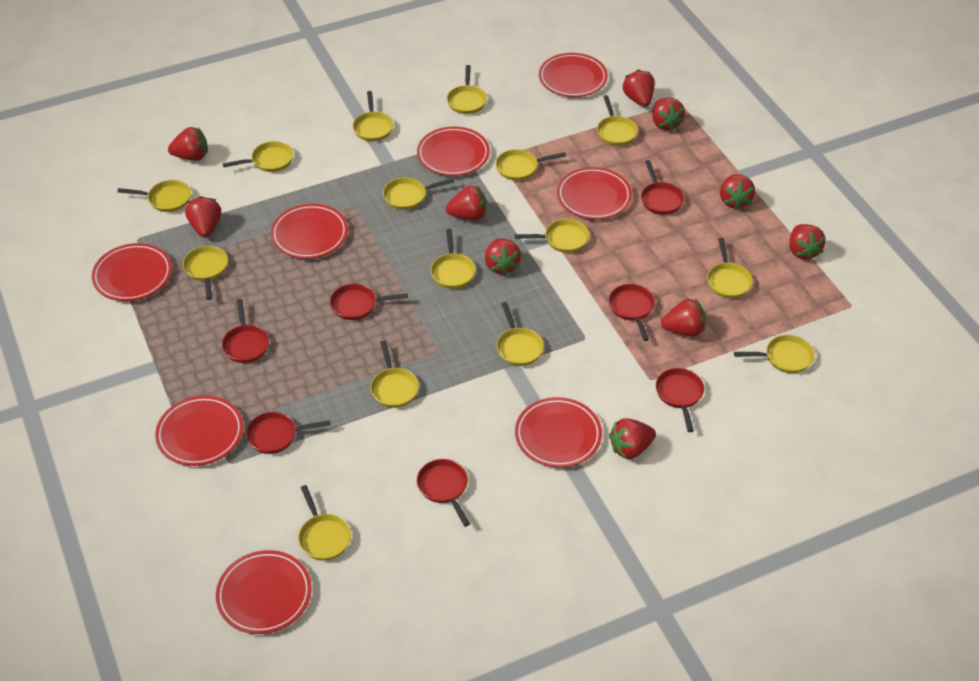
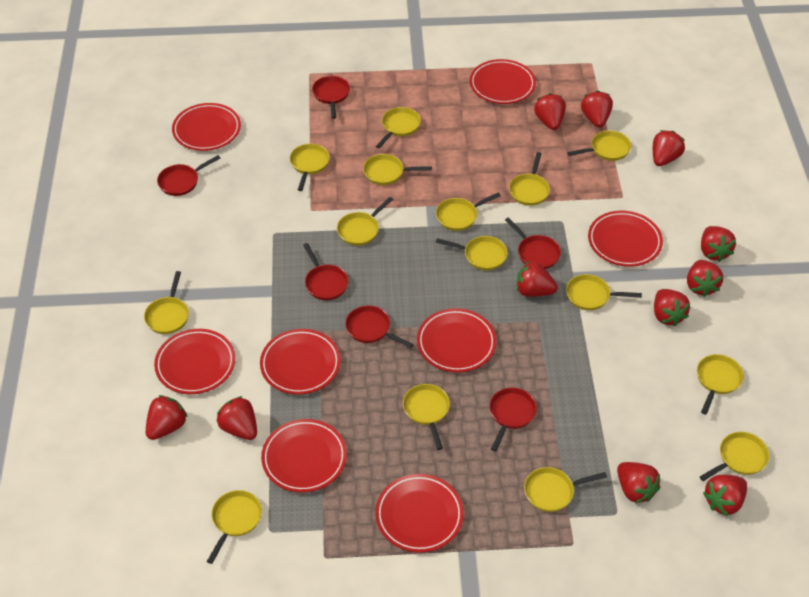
red pan: 7 -> 6
red strawberry: 10 -> 11

